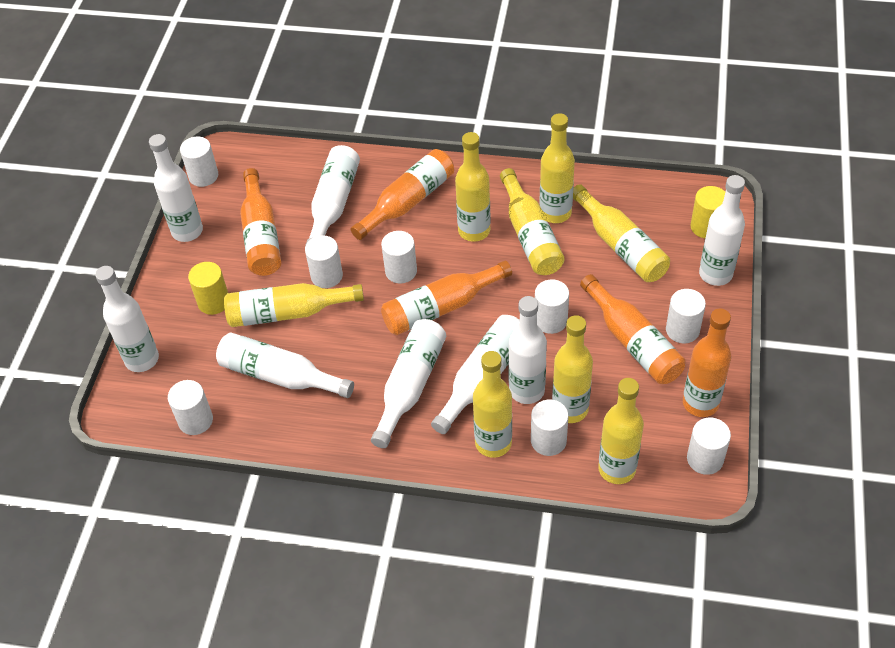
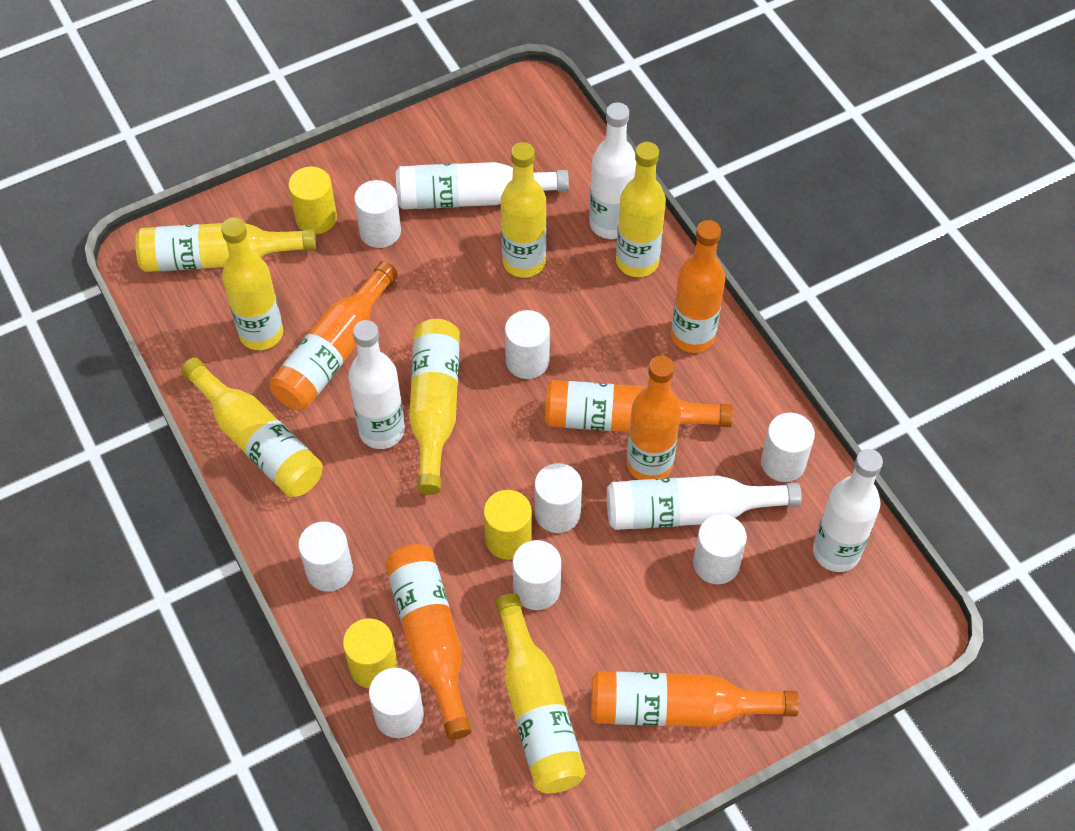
orange bottle: 5 -> 6
white bottle: 8 -> 5
yellow bottle: 8 -> 7
yellow cylinder: 2 -> 3

